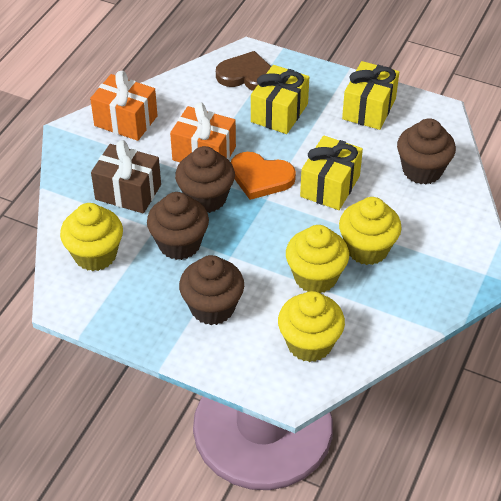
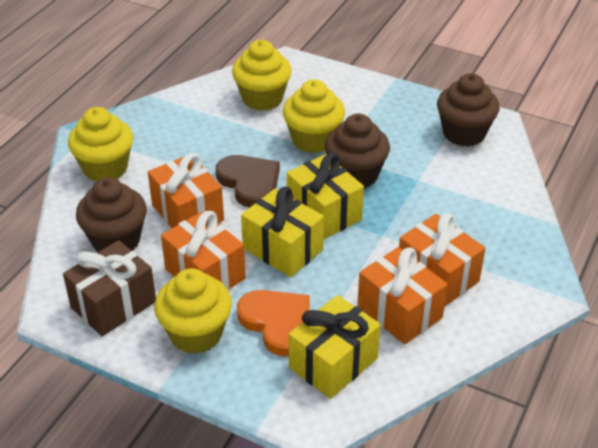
brown cupcake: 4 -> 3
orange gift: 2 -> 4

